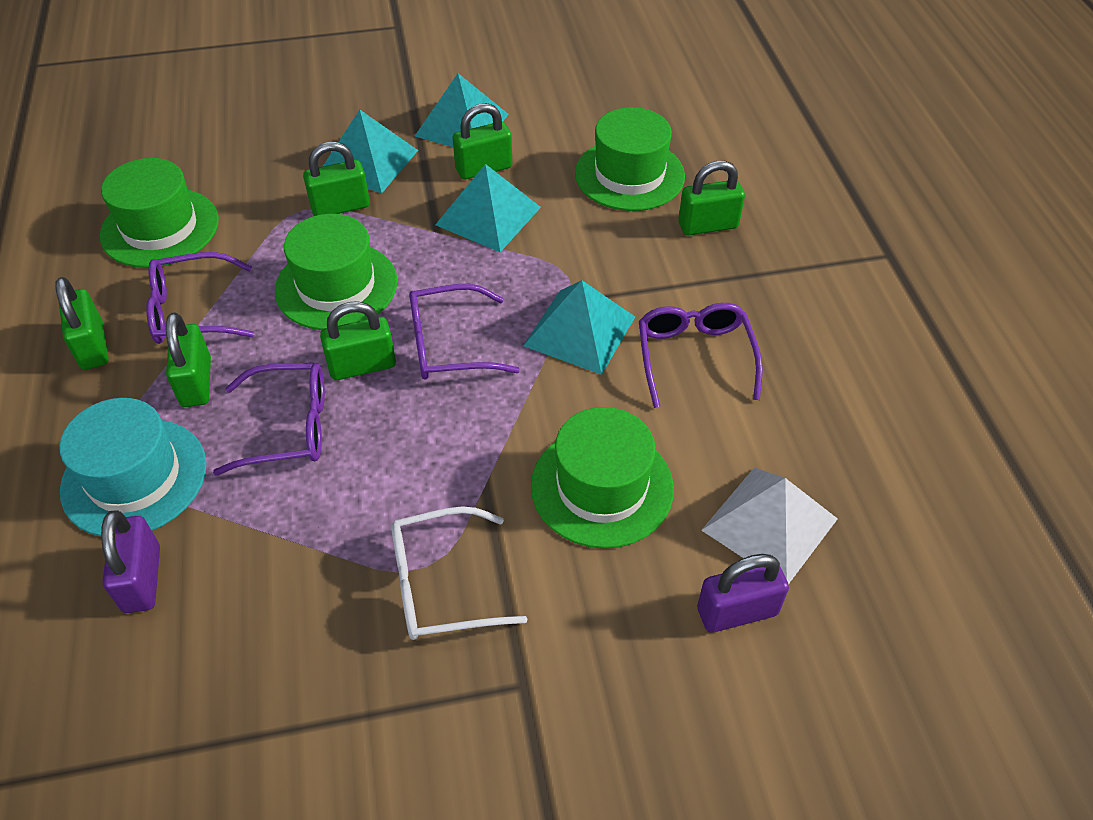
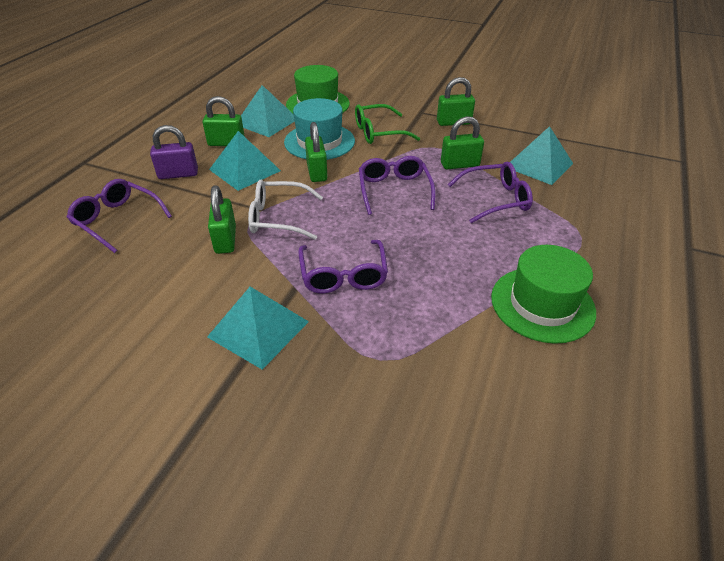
green glasses: 0 -> 1
green hat: 4 -> 2
green padlock: 6 -> 5
purple padlock: 2 -> 1
white pyramid: 1 -> 0

